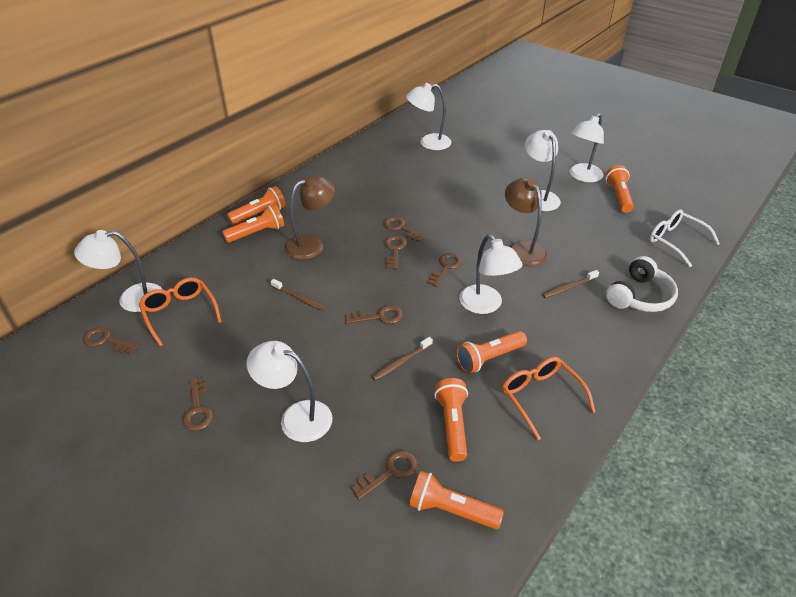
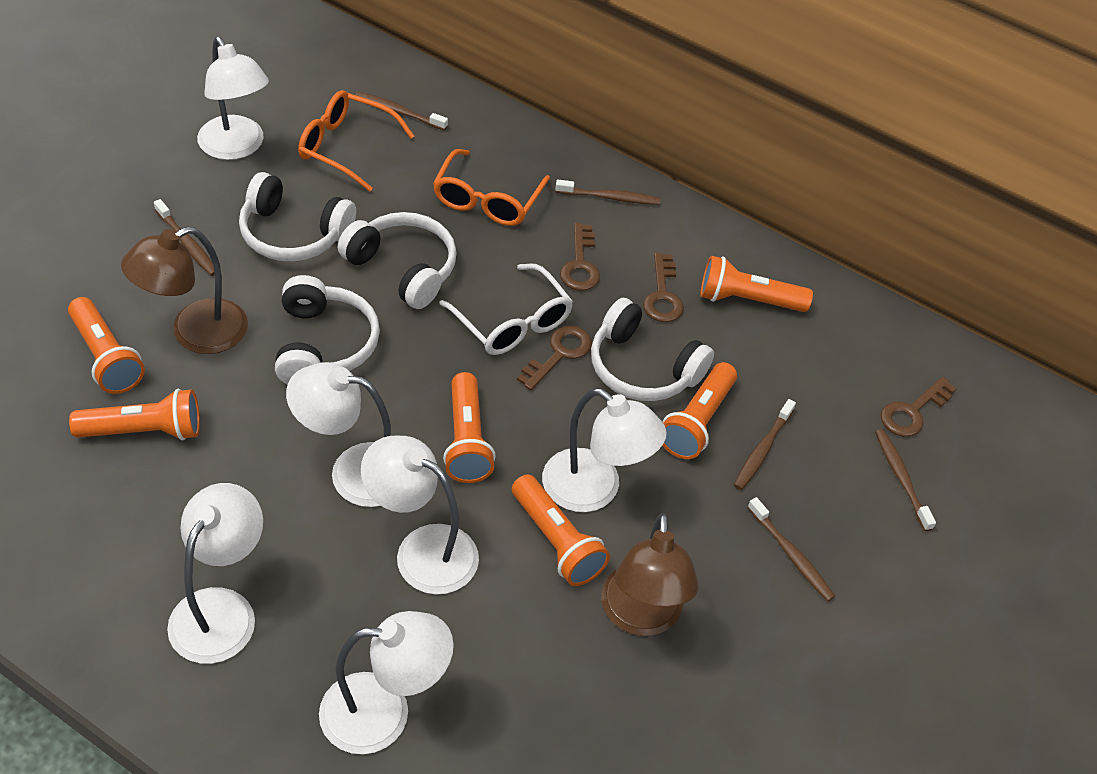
brown key: 7 -> 4
brown toothbrush: 3 -> 6
white headphones: 1 -> 4

